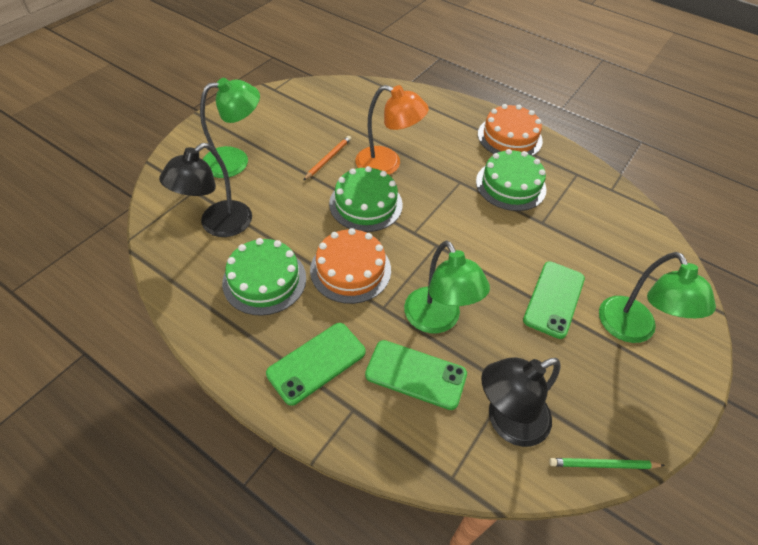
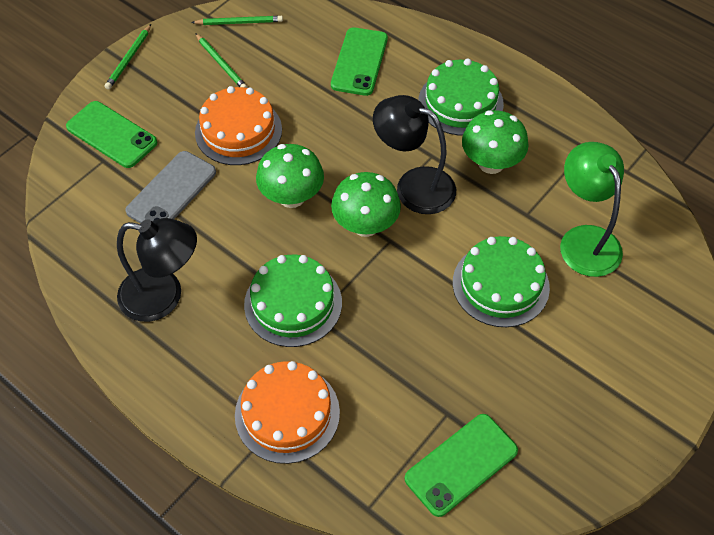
green lamp: 3 -> 1
green mushroom: 0 -> 3
green pencil: 1 -> 3
grey phone: 0 -> 1
orange lamp: 1 -> 0
orange pencil: 1 -> 0

